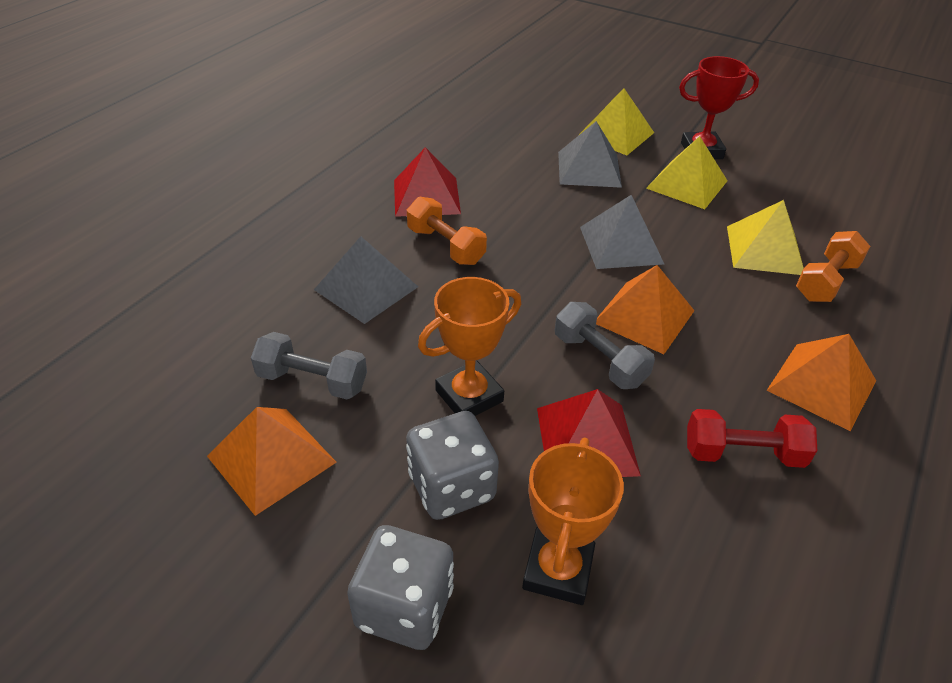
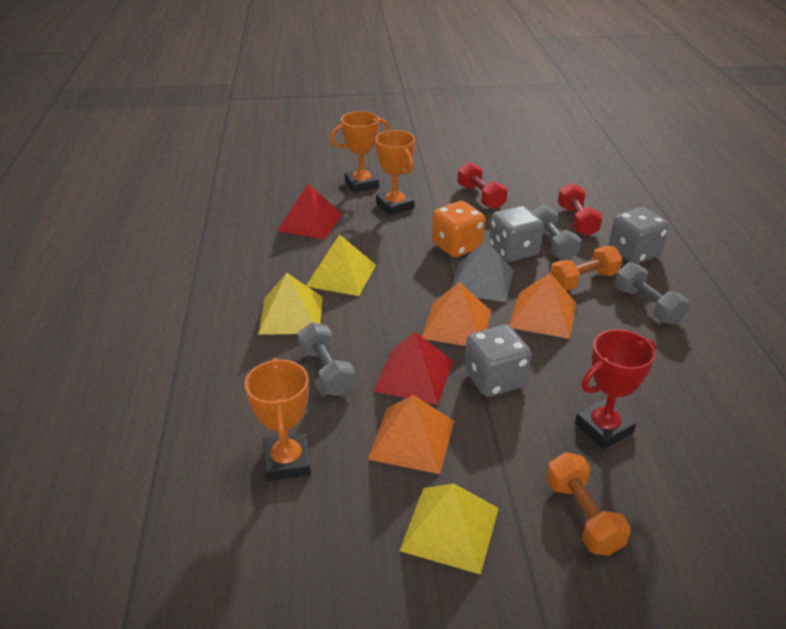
grey dice: 2 -> 3
grey dumbbell: 2 -> 3
grey pyramid: 3 -> 1
orange dice: 0 -> 1
orange trophy: 2 -> 3
red dumbbell: 1 -> 2

